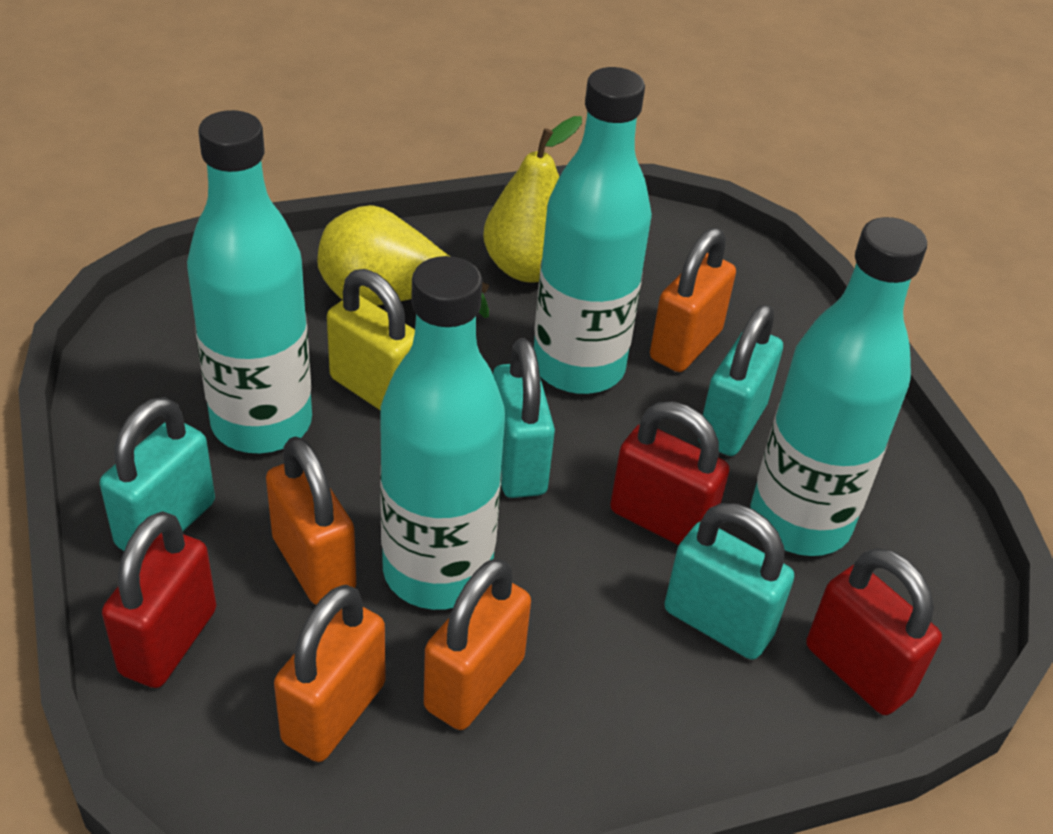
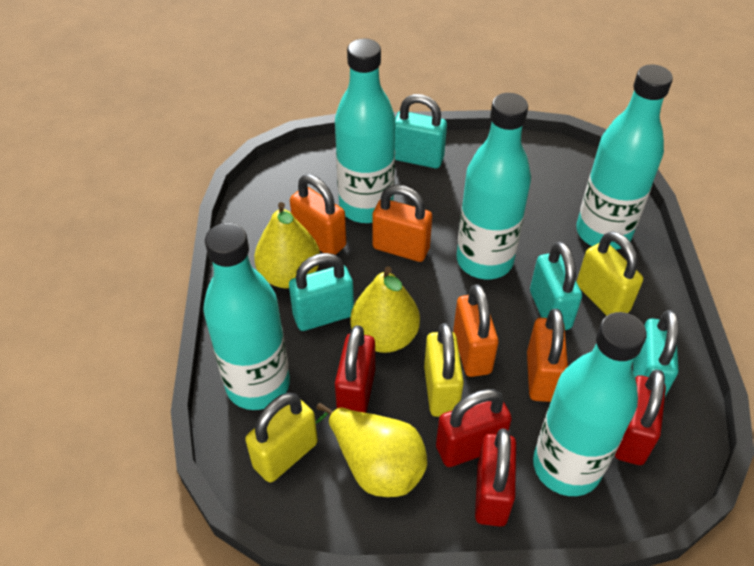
red padlock: 3 -> 4
turquoise bottle: 4 -> 5
yellow padlock: 1 -> 3
yellow pear: 2 -> 3

